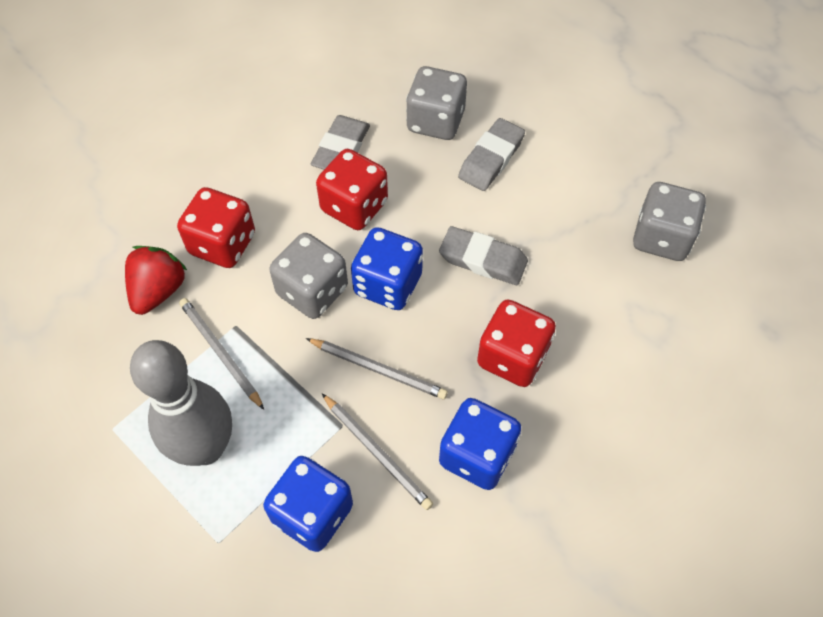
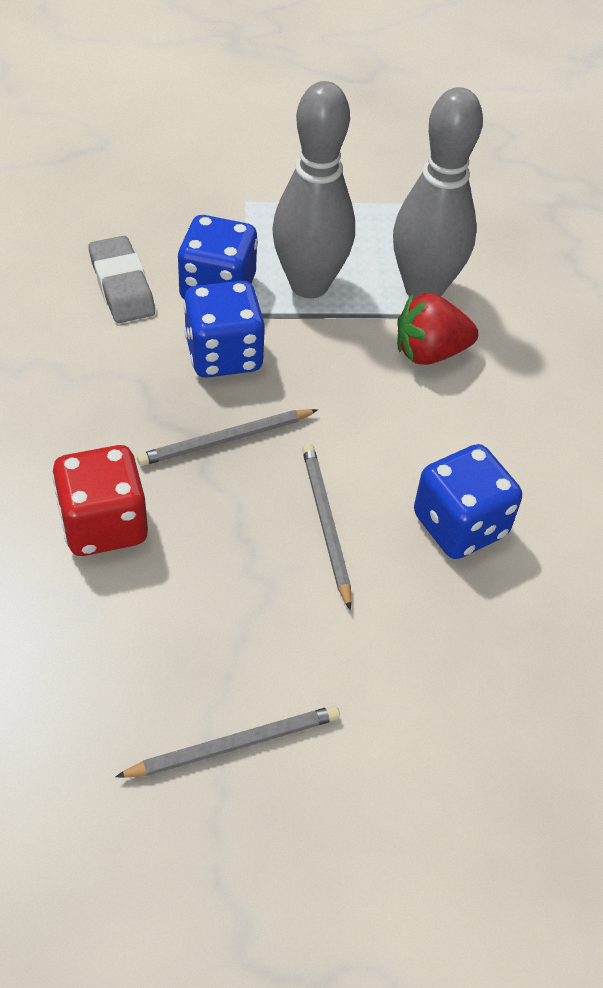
grey bowling pin: 1 -> 2
grey dice: 3 -> 0
grey eraser: 3 -> 1
red dice: 3 -> 1

